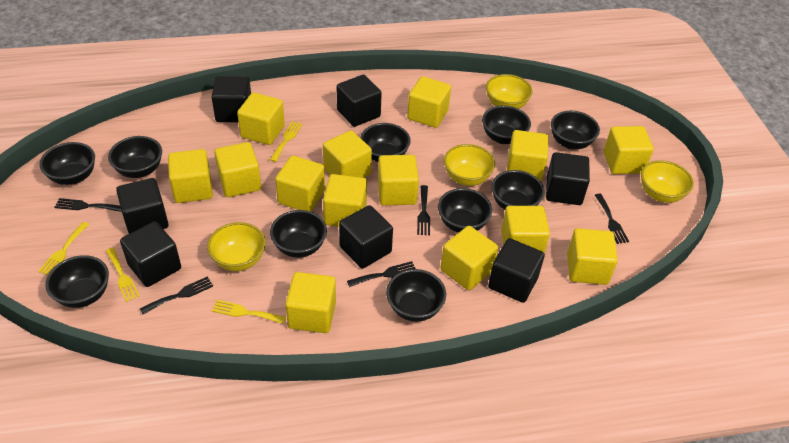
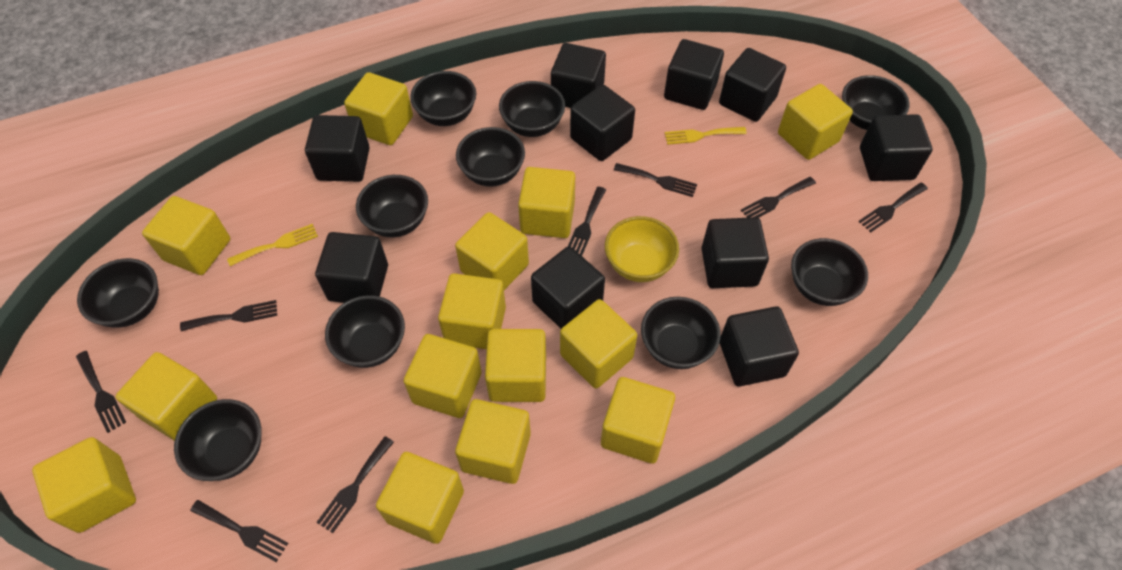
black cube: 7 -> 10
black fork: 5 -> 8
yellow bowl: 4 -> 1
yellow fork: 4 -> 2

